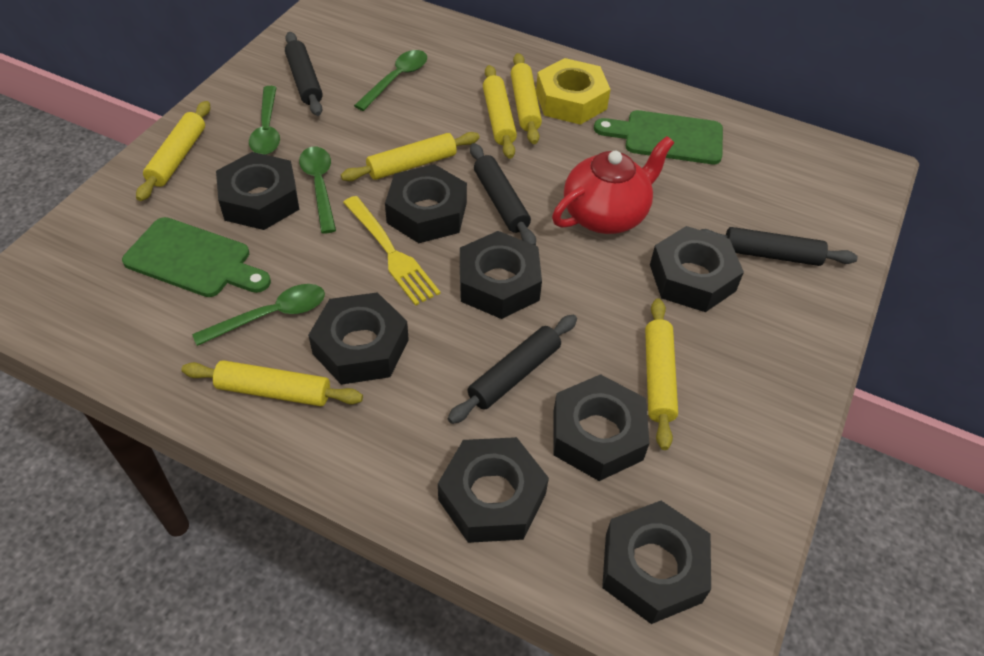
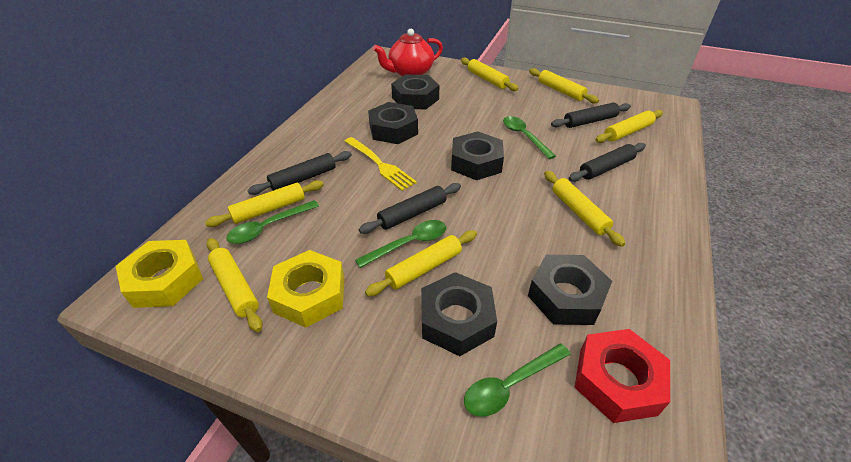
black nut: 8 -> 5
green cutting board: 2 -> 0
red nut: 0 -> 1
yellow nut: 1 -> 2
yellow rolling pin: 6 -> 7

